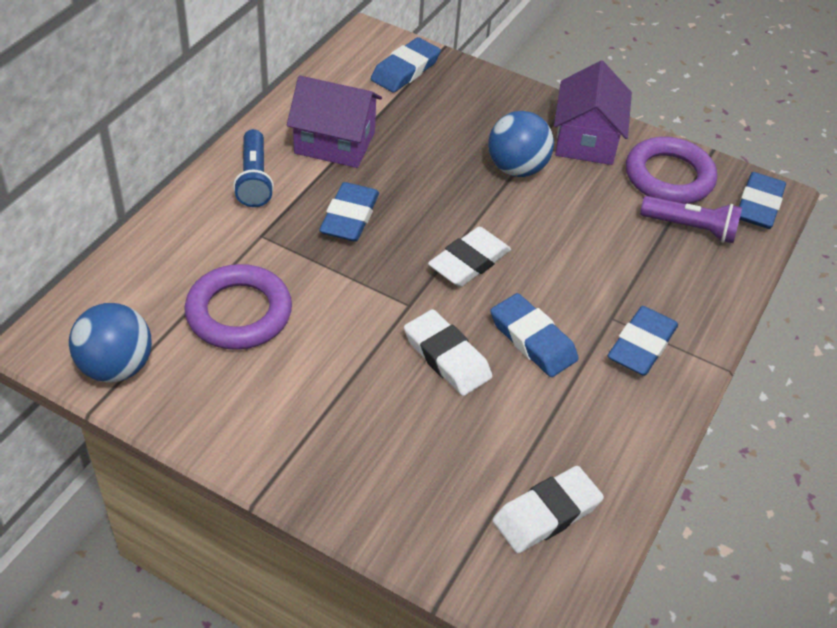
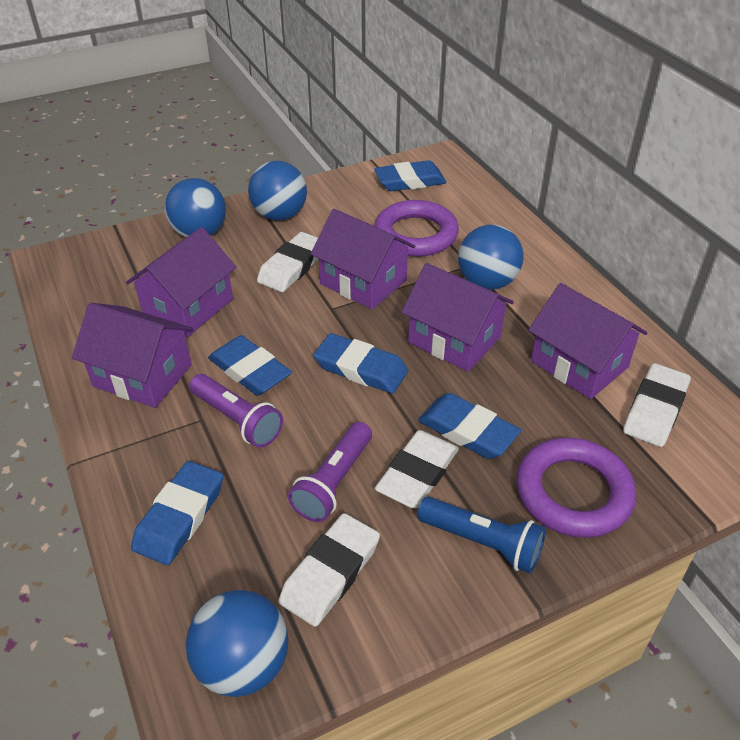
blue ball: 2 -> 4
purple flashlight: 1 -> 2
purple house: 2 -> 5
white eraser: 3 -> 4

